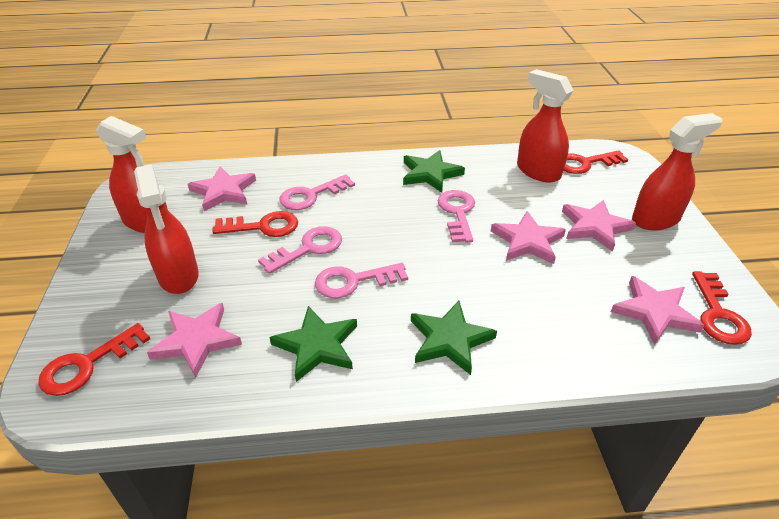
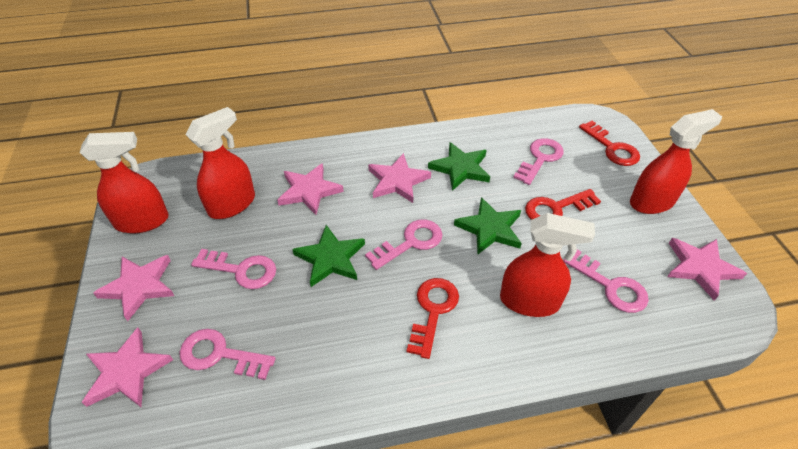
pink key: 4 -> 5
red key: 4 -> 3

